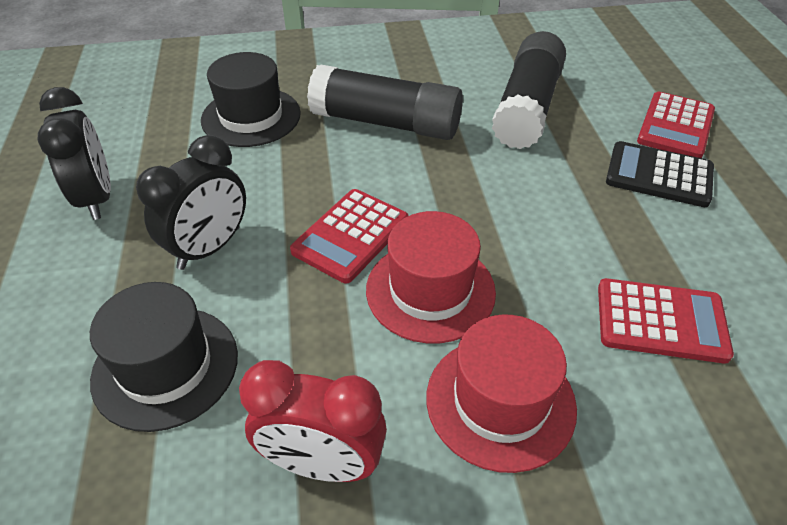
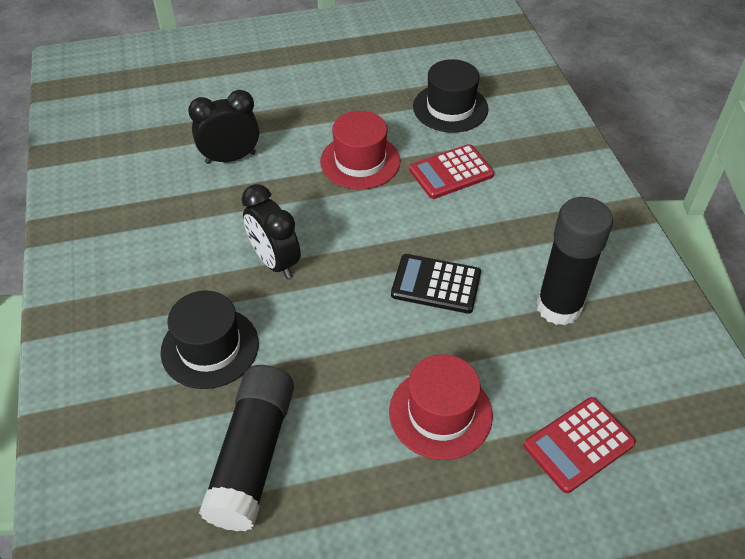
red calculator: 3 -> 2
red clock: 1 -> 0

